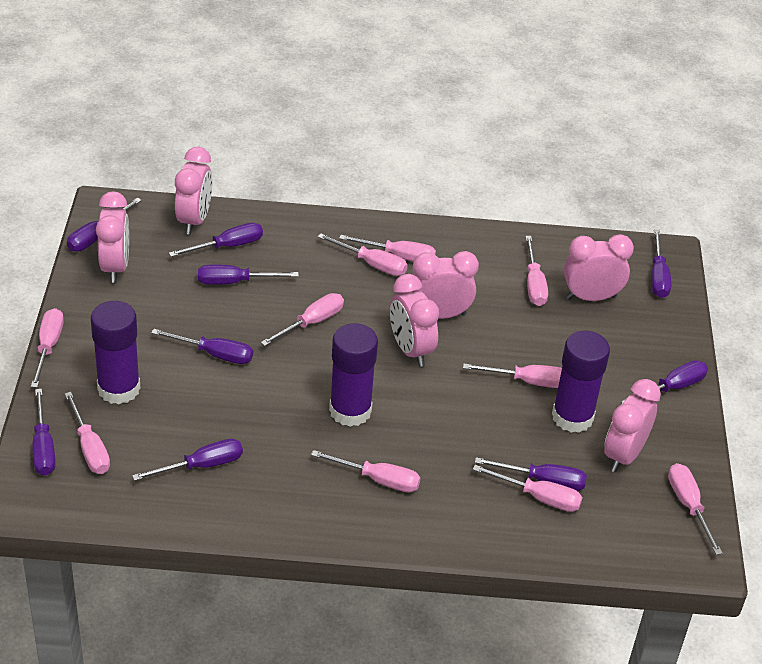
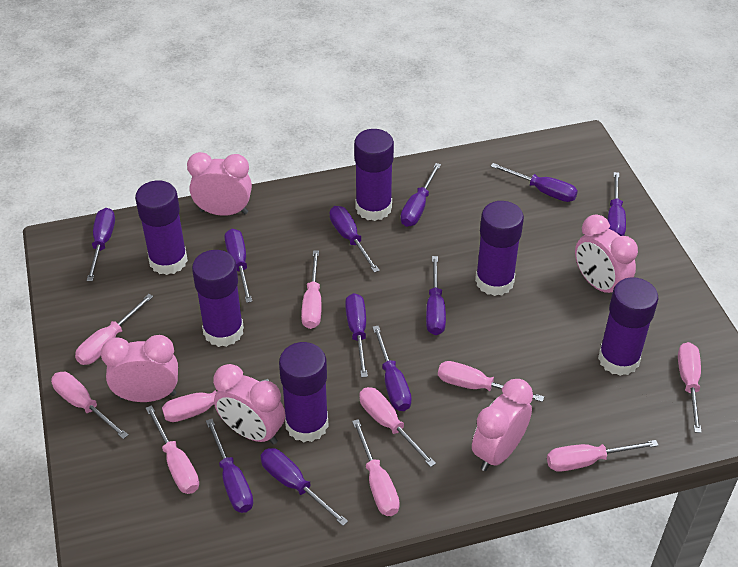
pink clock: 6 -> 5
purple glue stick: 3 -> 6
purple screwdriver: 9 -> 11

